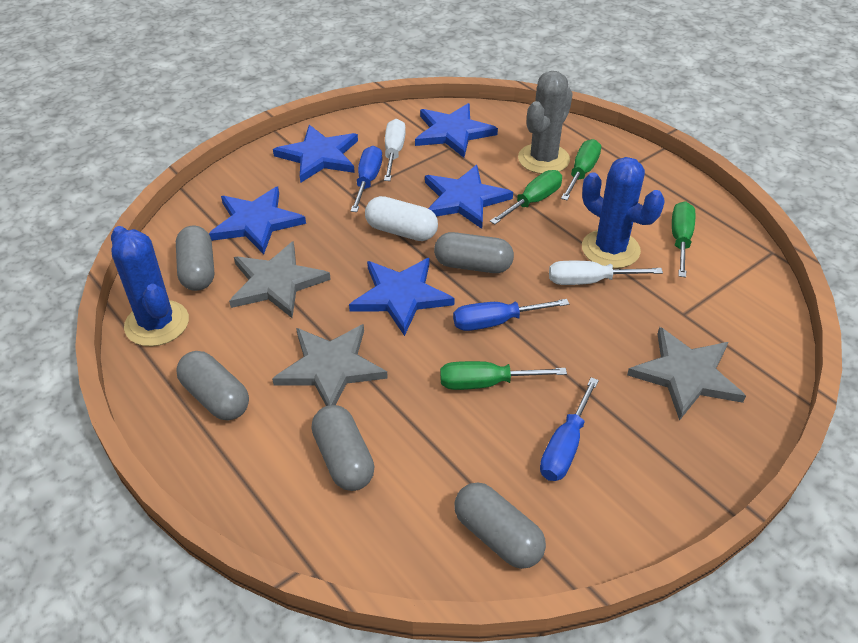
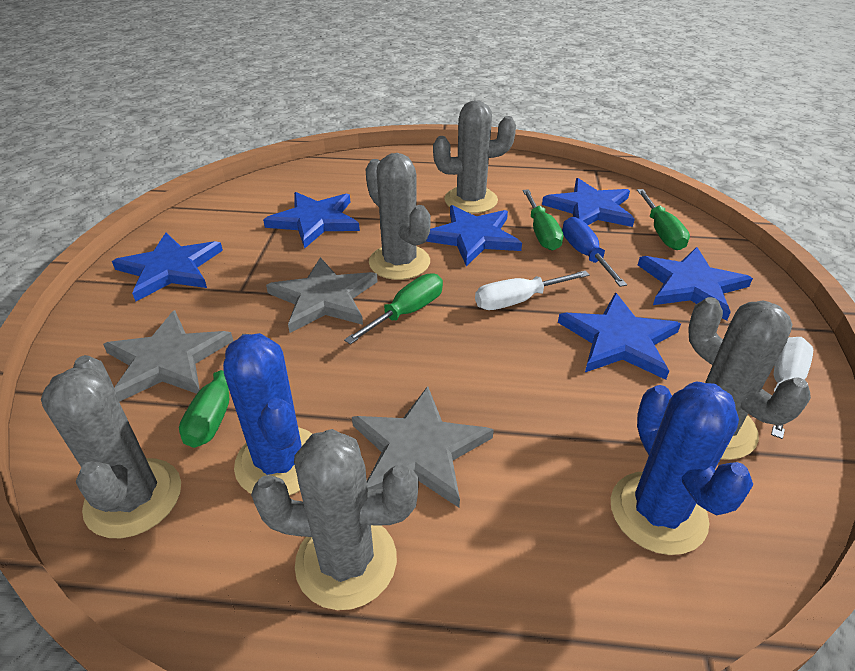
blue screwdriver: 3 -> 1
blue star: 5 -> 6
grey cactus: 1 -> 5
grey capsule: 5 -> 0
white capsule: 1 -> 0

